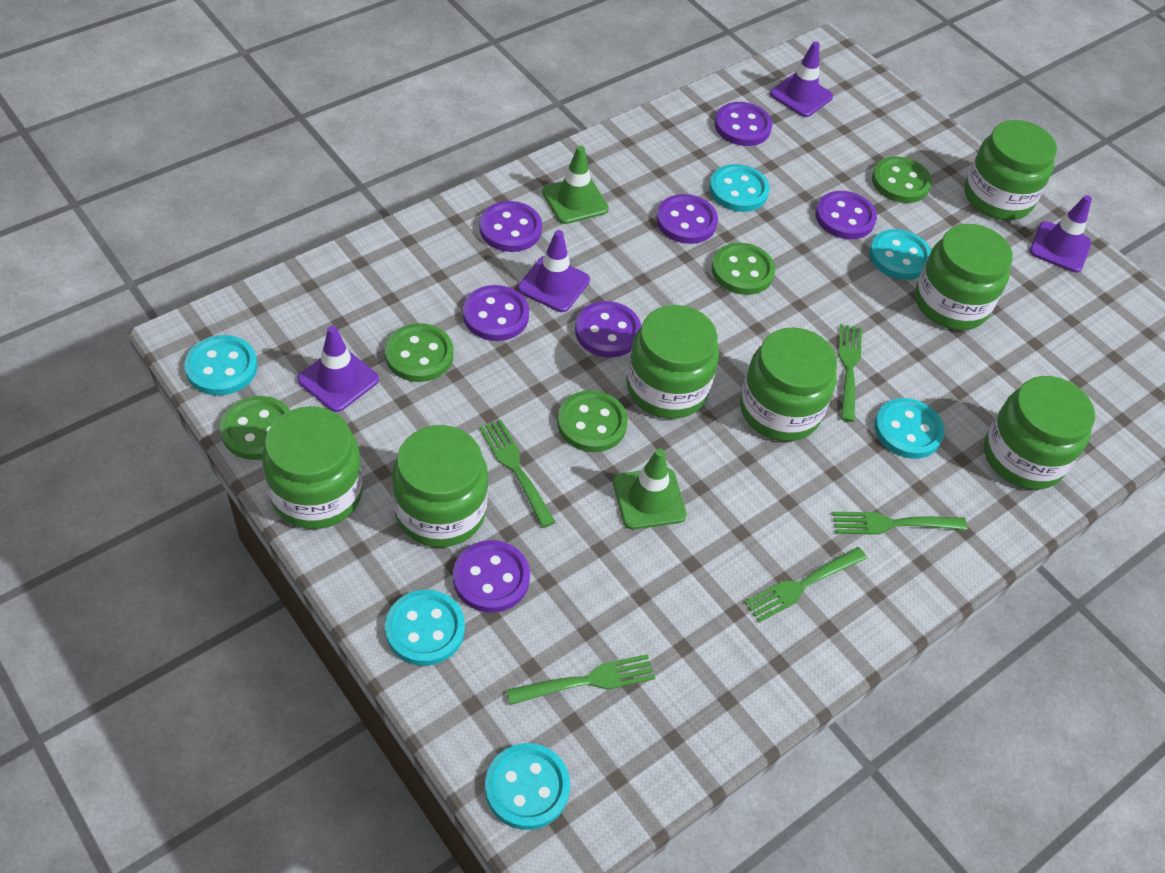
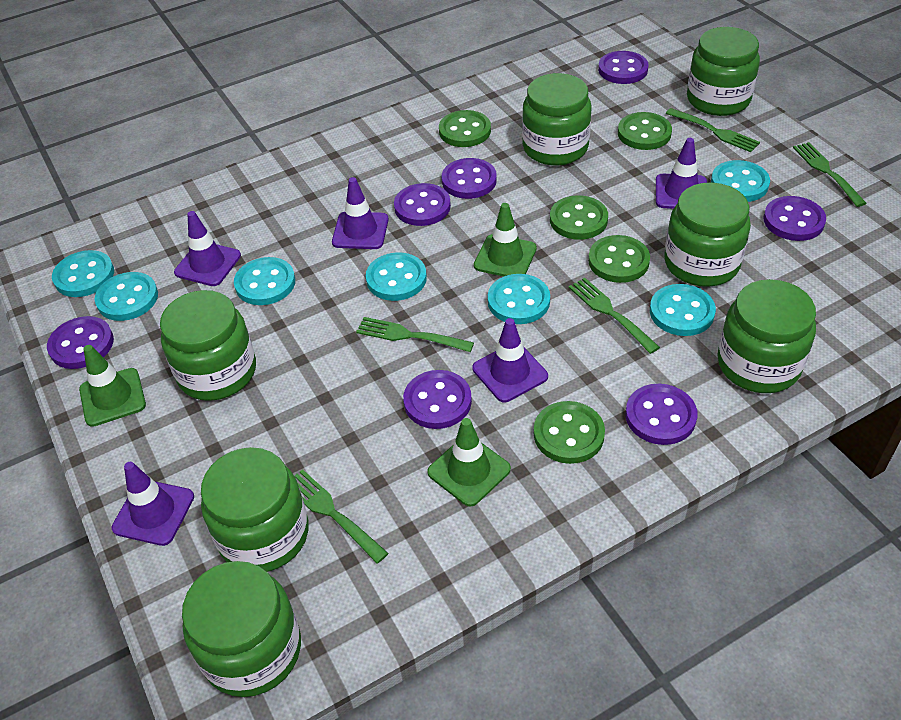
green traffic cone: 2 -> 3
purple traffic cone: 4 -> 5
turquoise button: 6 -> 7

